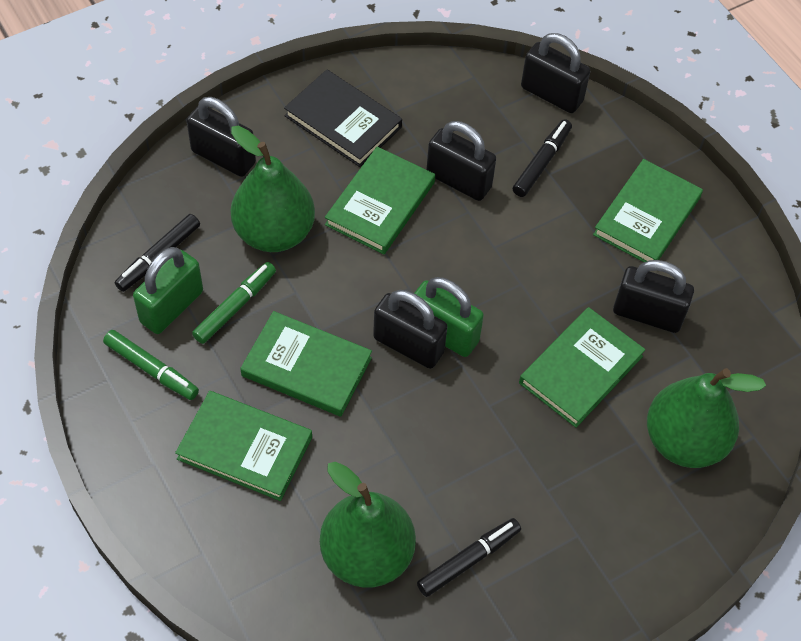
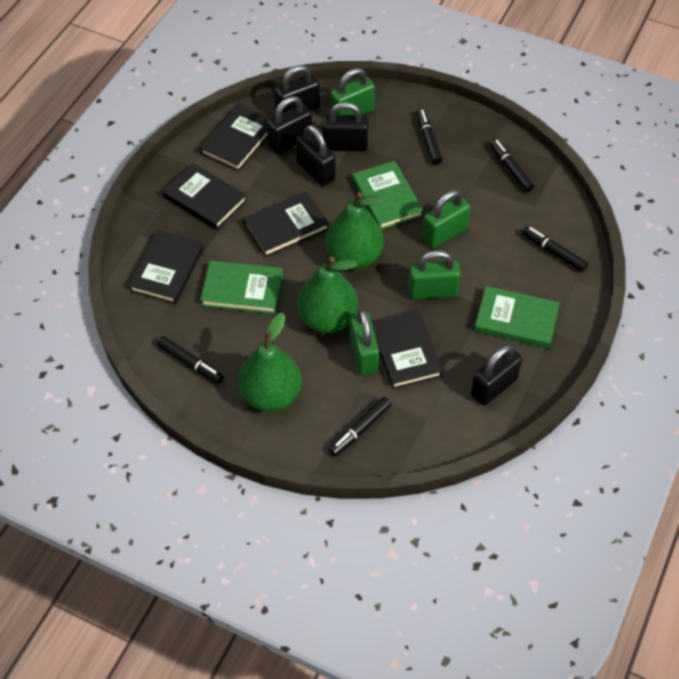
black book: 1 -> 5
black marker: 3 -> 5
green book: 5 -> 3
green marker: 2 -> 0
green padlock: 2 -> 4

